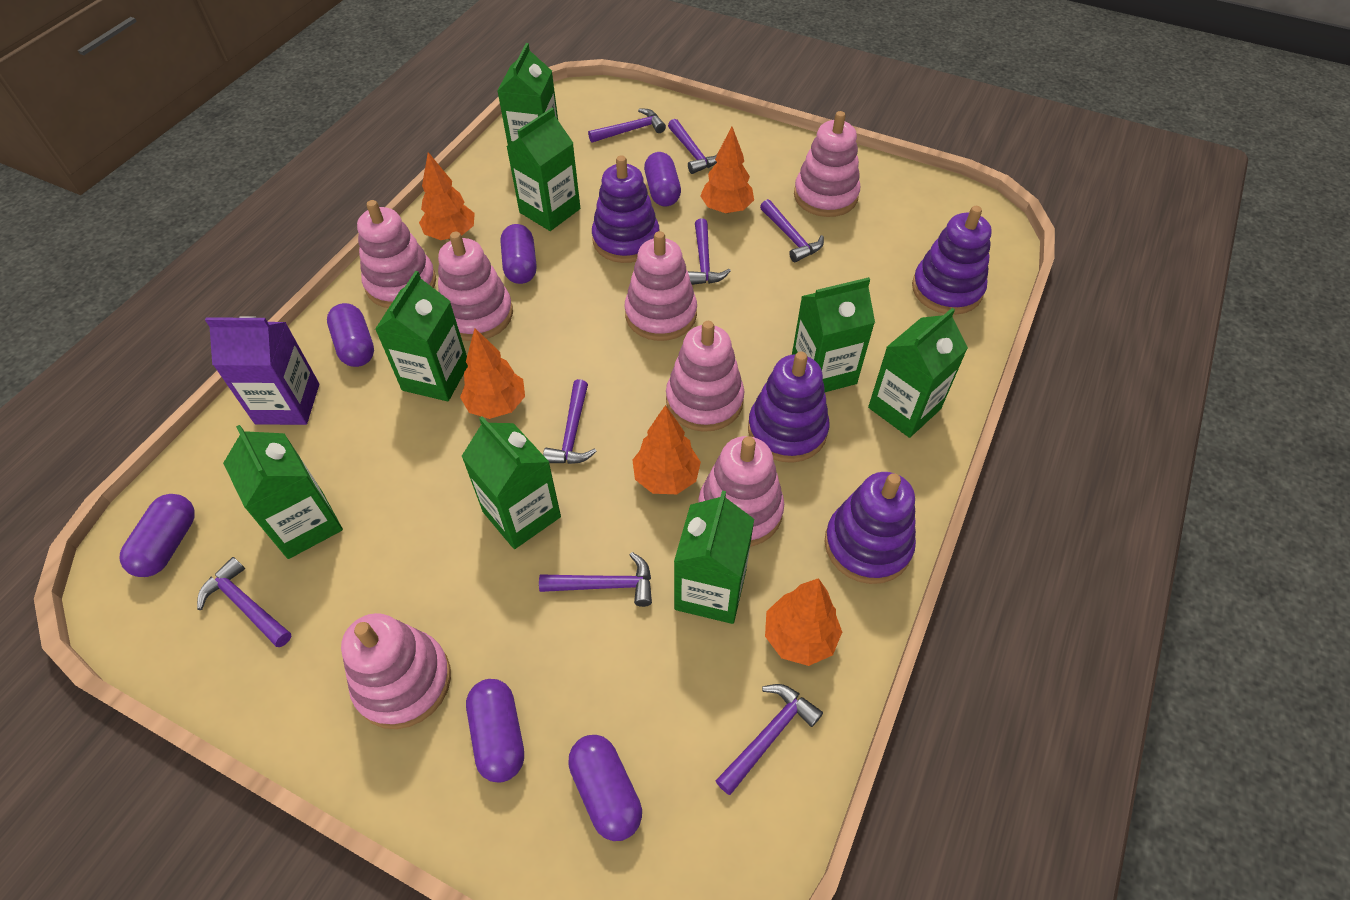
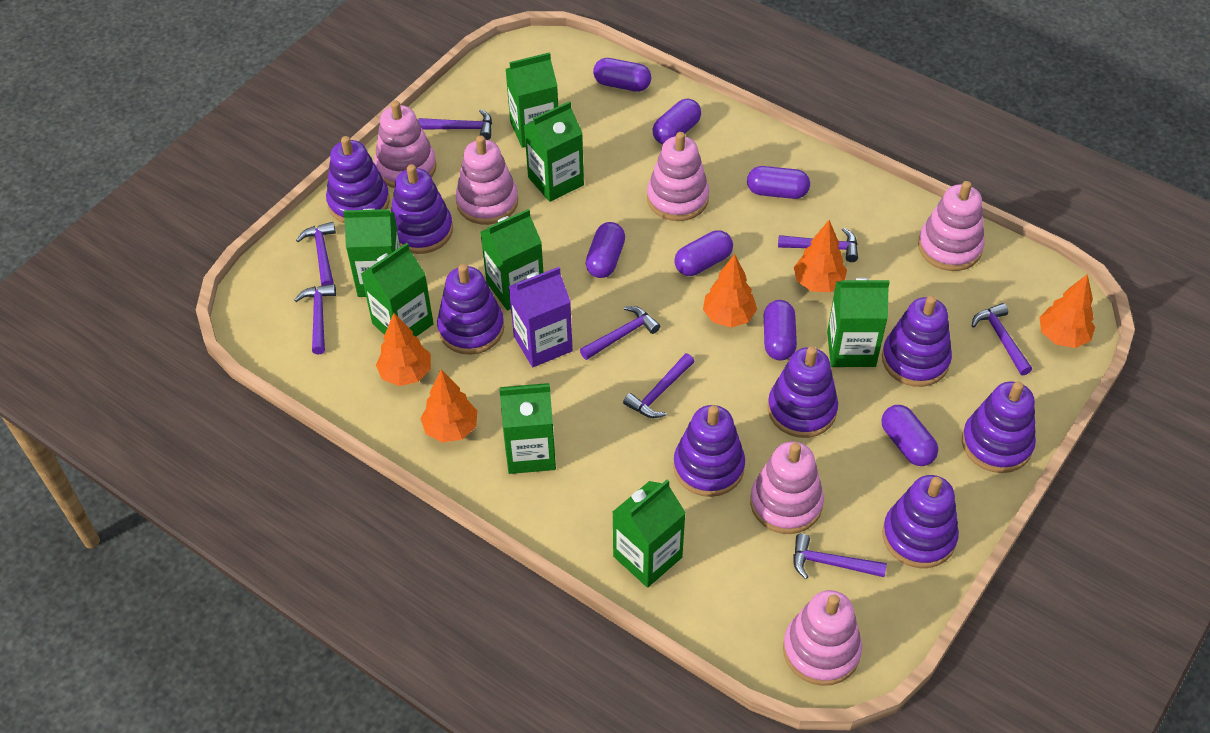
pink stacking toy: 7 -> 6
purple capsule: 6 -> 7
purple stacking toy: 4 -> 8

